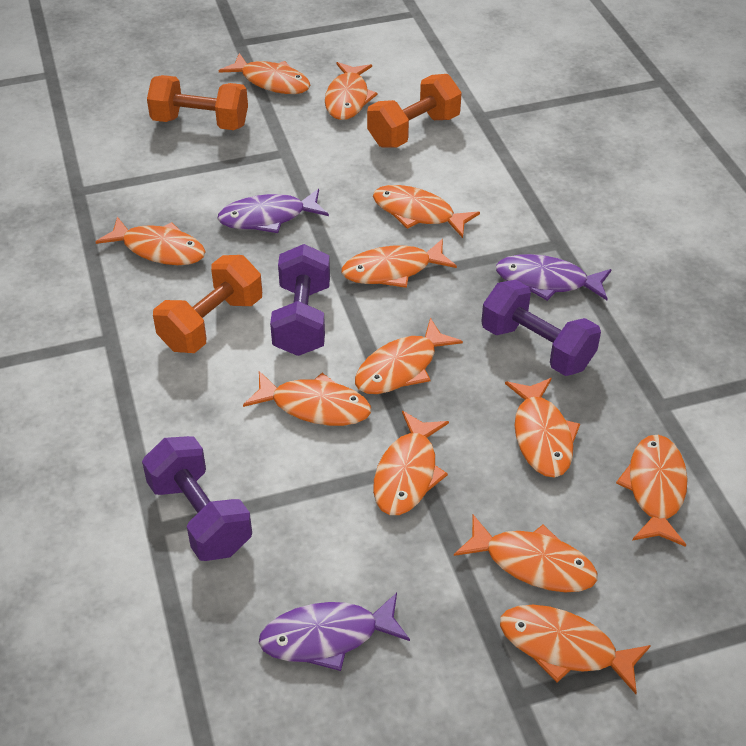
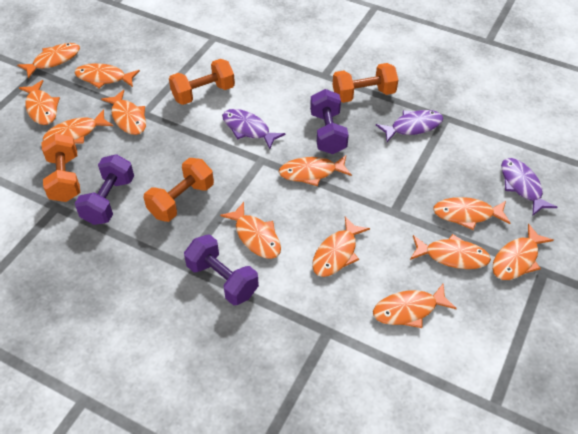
orange dumbbell: 3 -> 4

